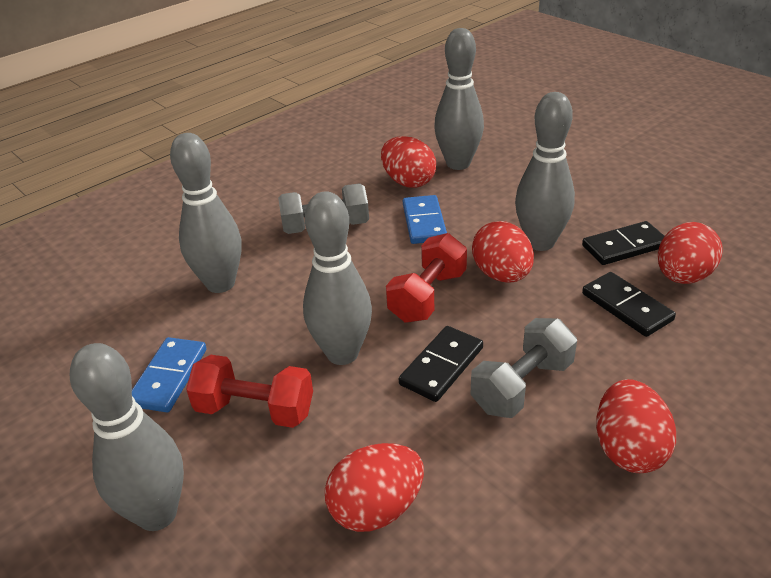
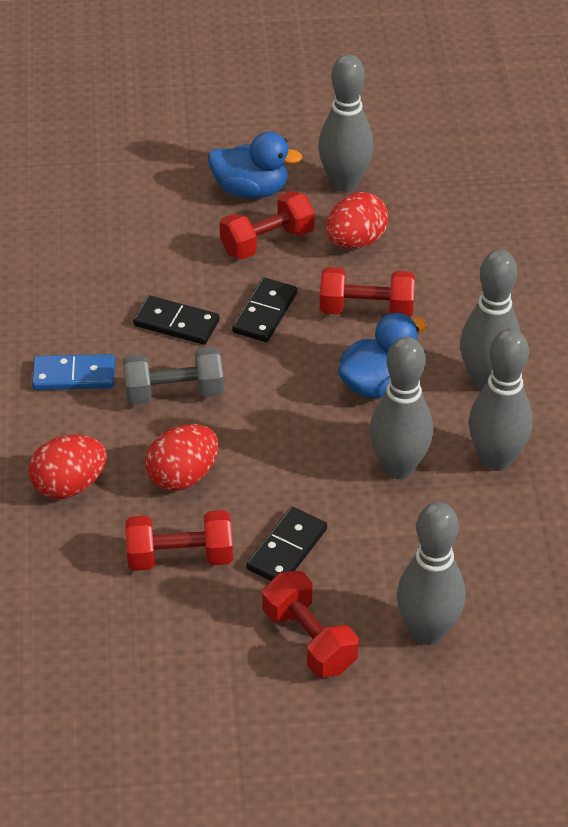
blue domino: 2 -> 1
blue duck: 0 -> 2
grey dumbbell: 2 -> 1
red dumbbell: 2 -> 4
red egg: 5 -> 3

